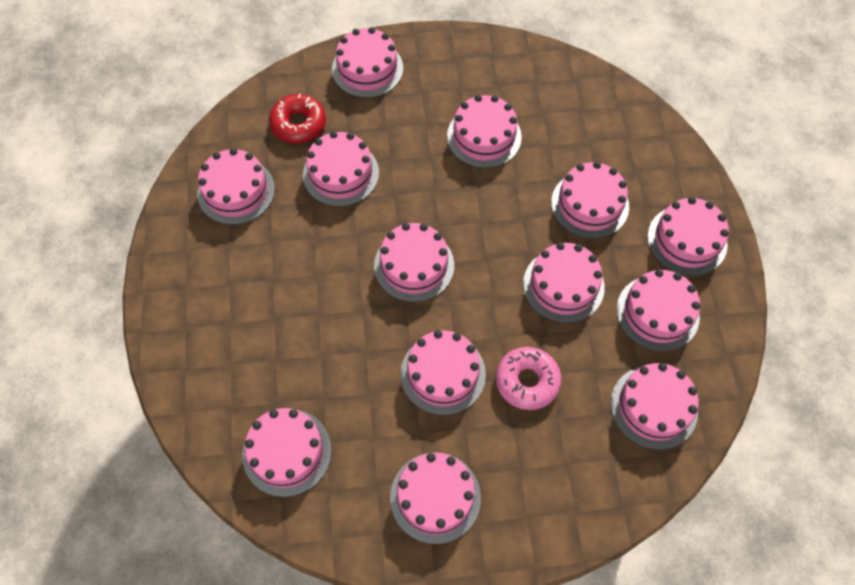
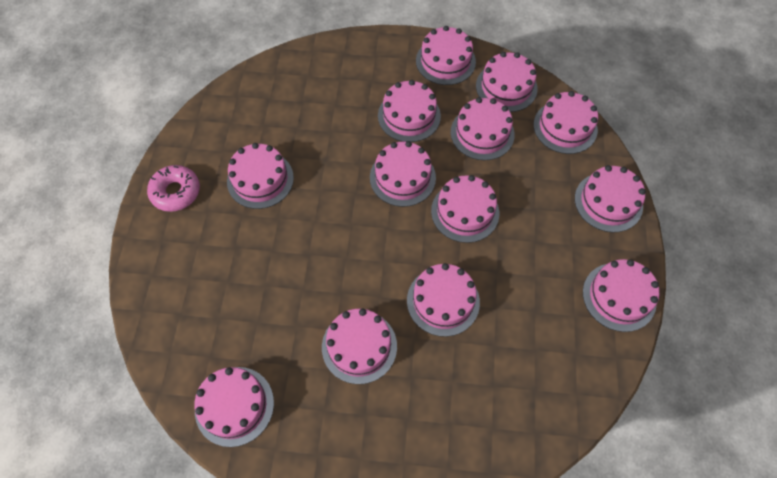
red donut: 1 -> 0

